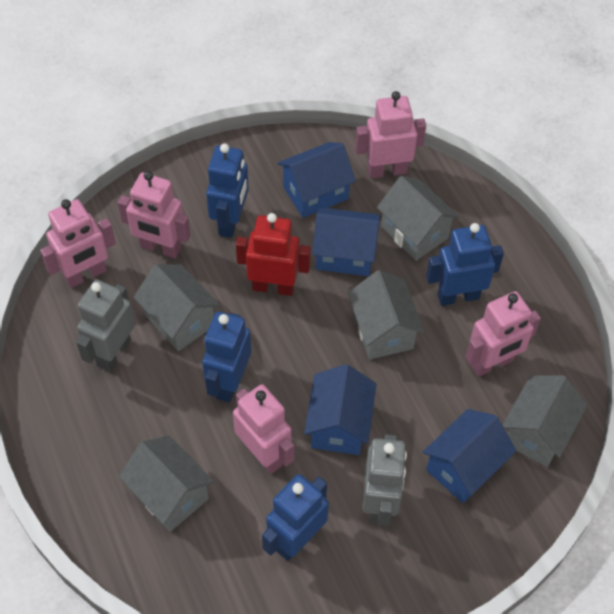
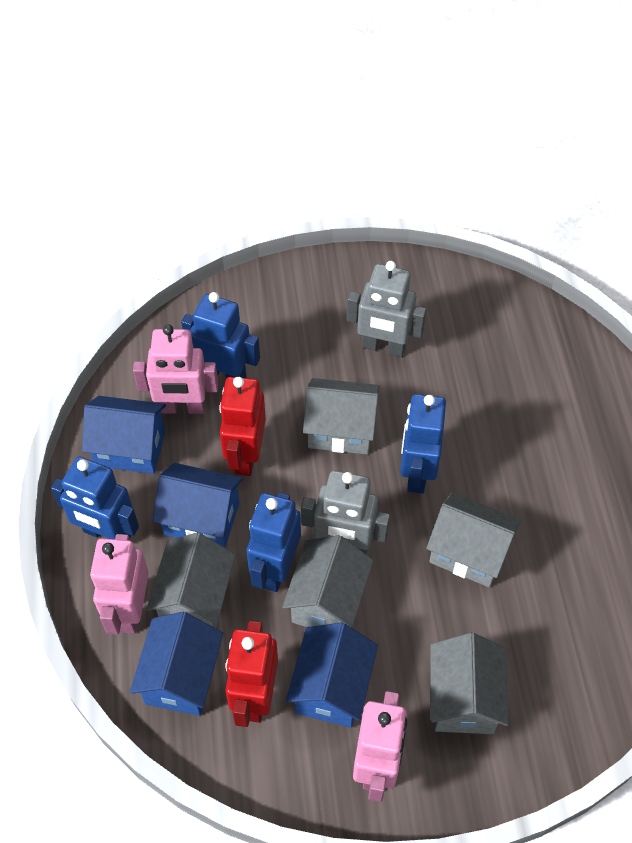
pink robot: 5 -> 3
red robot: 1 -> 2

